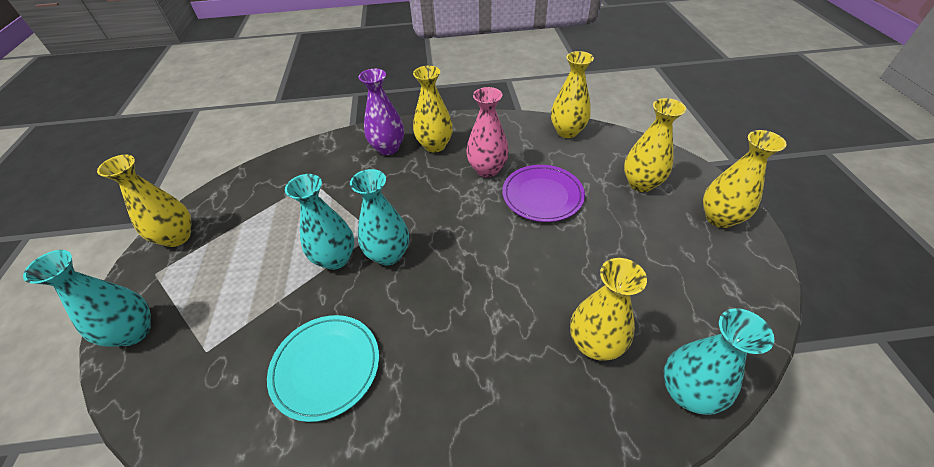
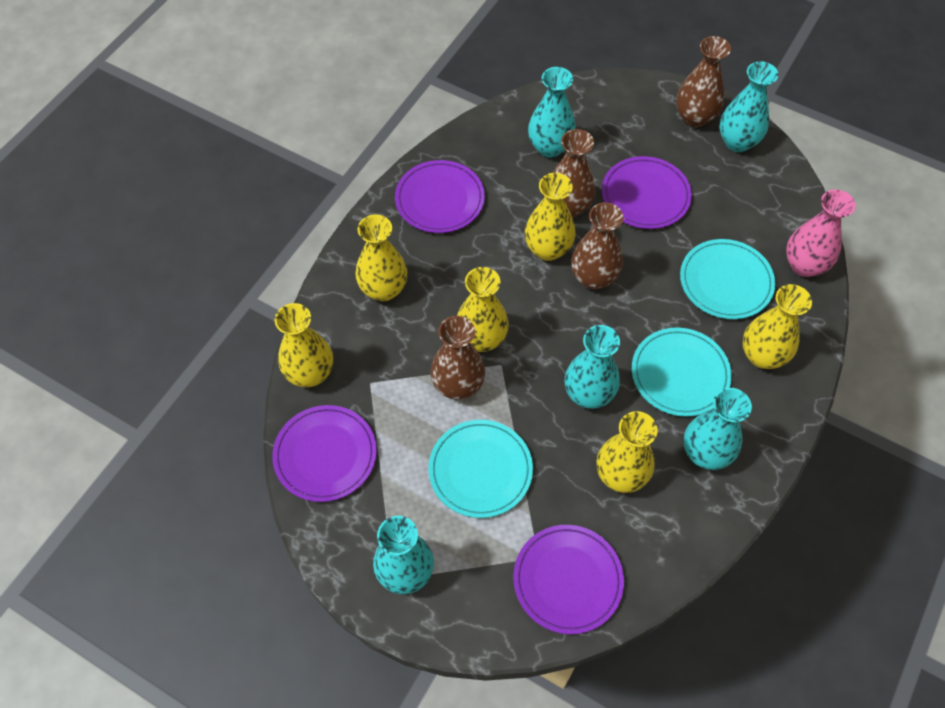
brown vase: 0 -> 4
purple plate: 1 -> 4
purple vase: 1 -> 0
turquoise plate: 1 -> 3
turquoise vase: 4 -> 5

